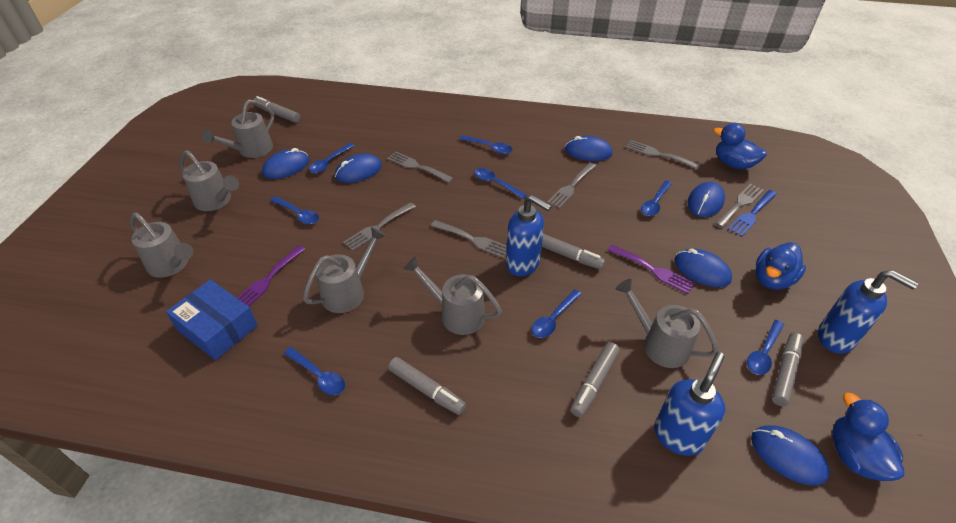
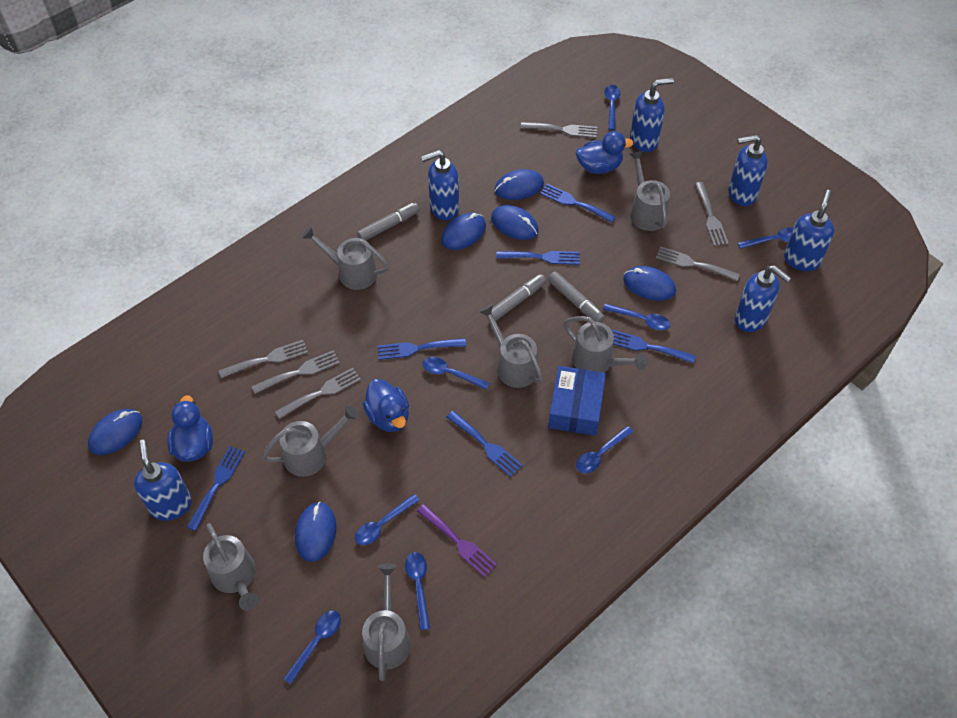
blue fork: 1 -> 6
blue soap dispenser: 3 -> 6
grey marker: 5 -> 3
grey watering can: 6 -> 7
purple fork: 2 -> 1

